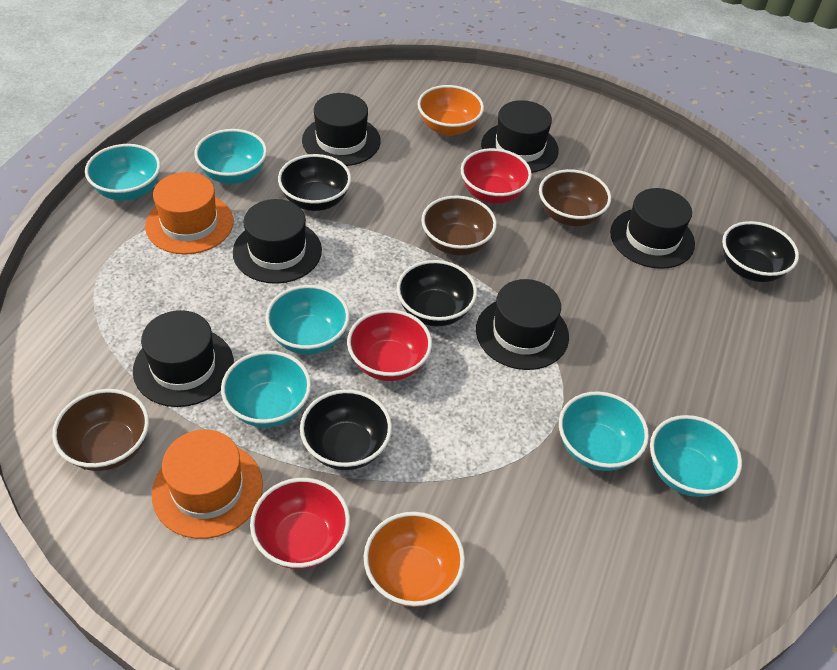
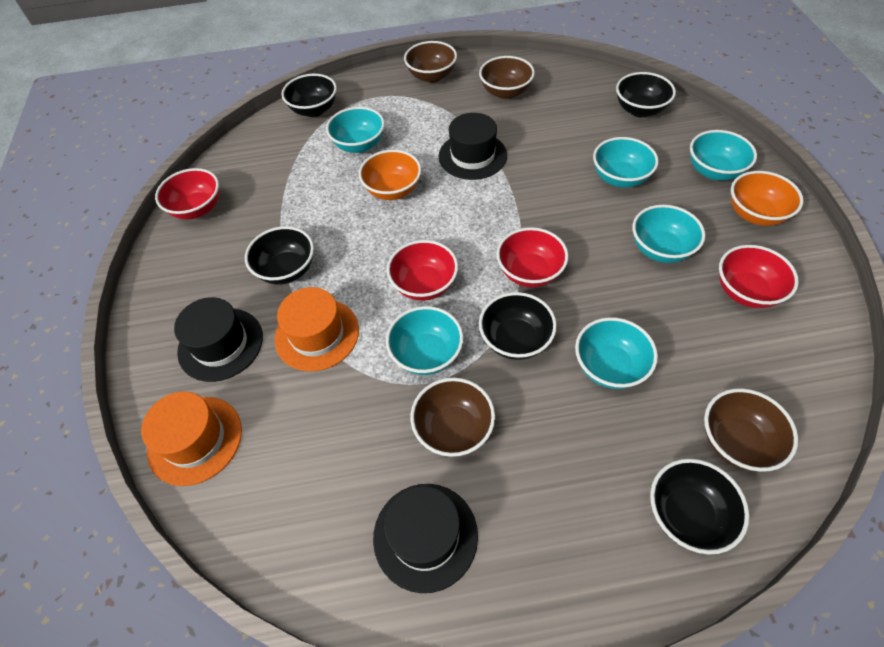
black bowl: 4 -> 5
black hat: 6 -> 3
brown bowl: 3 -> 4
red bowl: 3 -> 4

